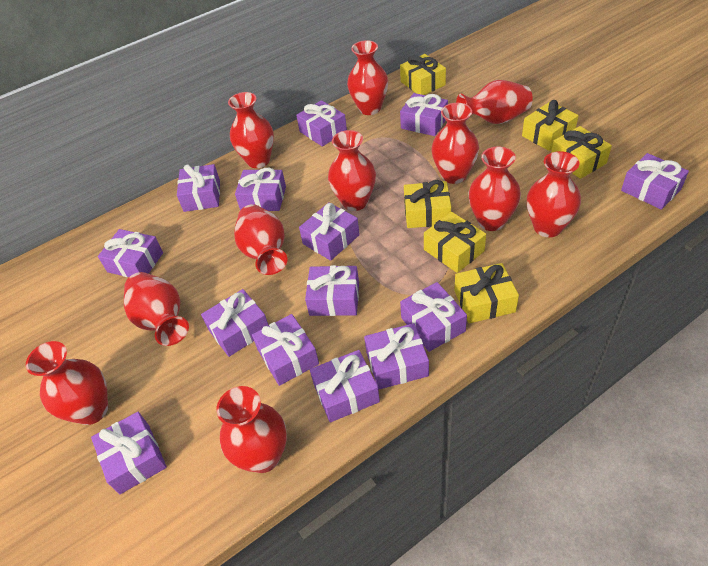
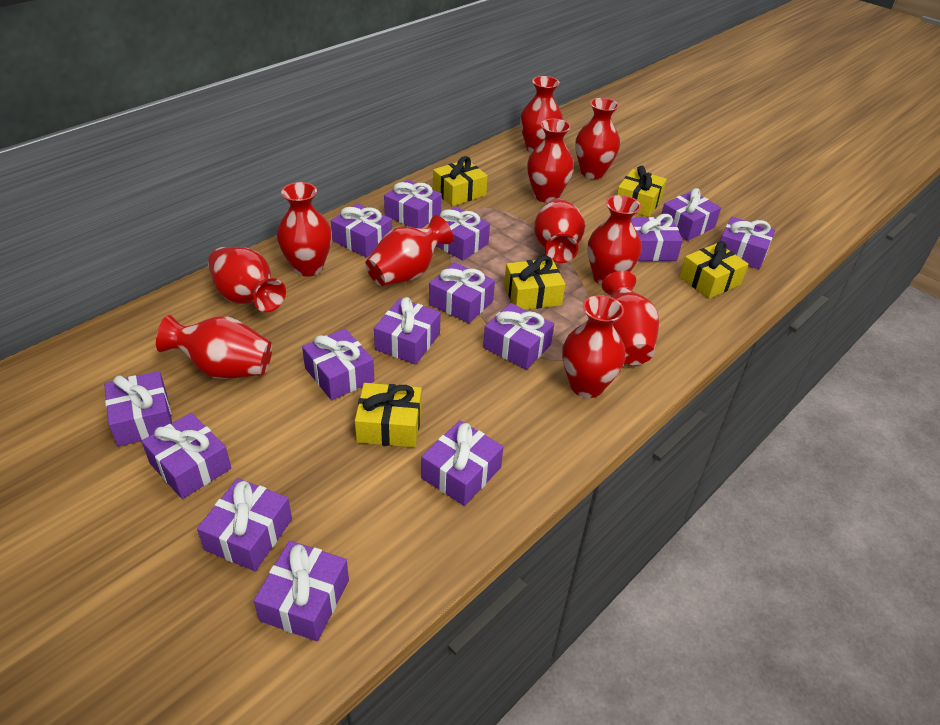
purple gift: 14 -> 15
yellow gift: 6 -> 5

